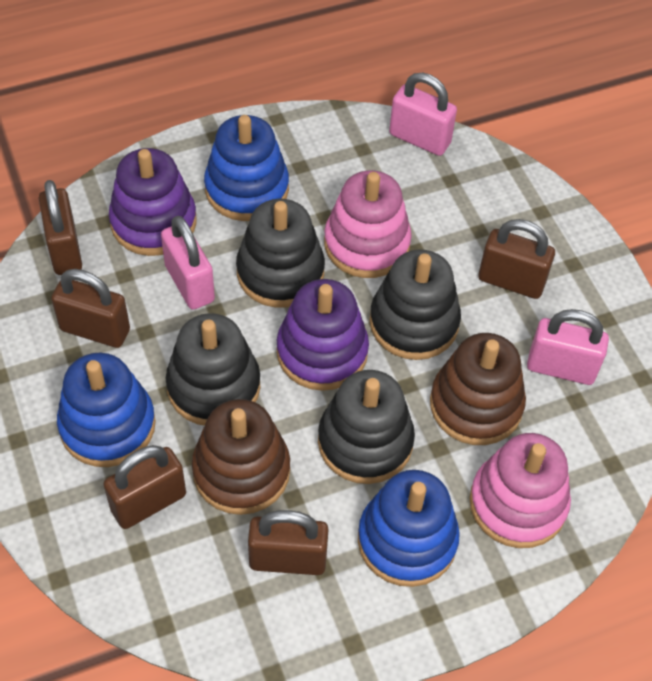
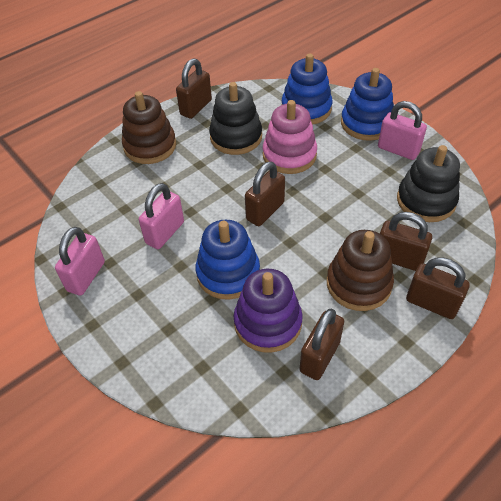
black stacking toy: 4 -> 2
pink stacking toy: 2 -> 1
purple stacking toy: 2 -> 1

